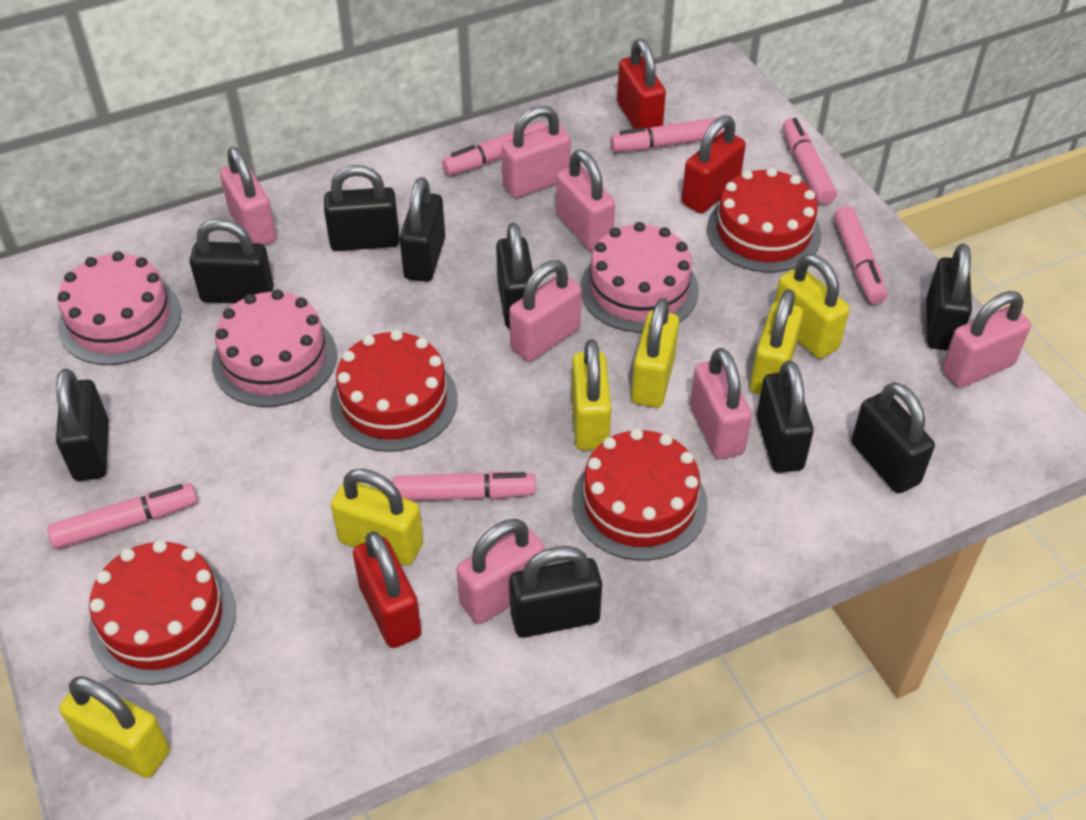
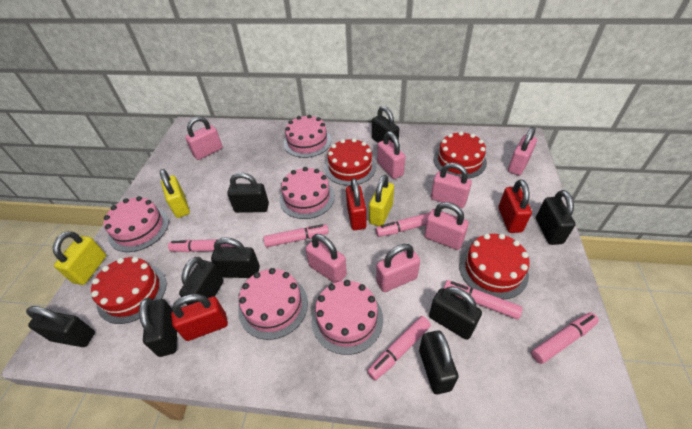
pink cake: 3 -> 5
yellow padlock: 6 -> 3

